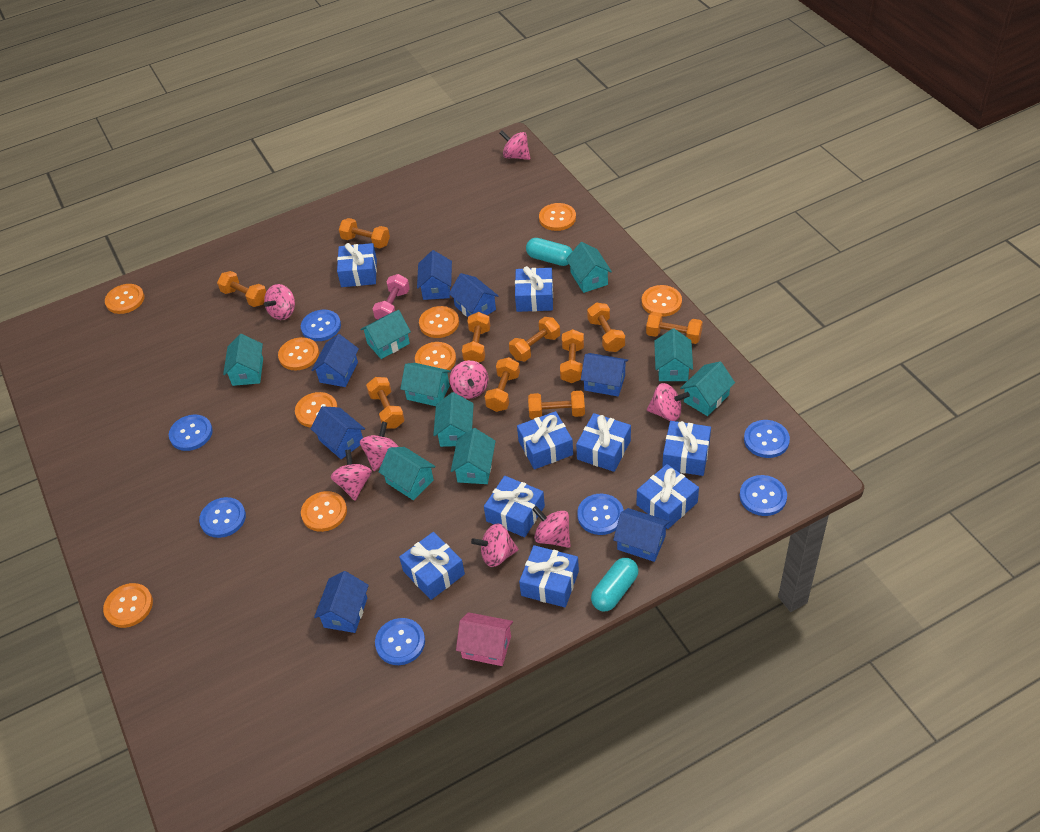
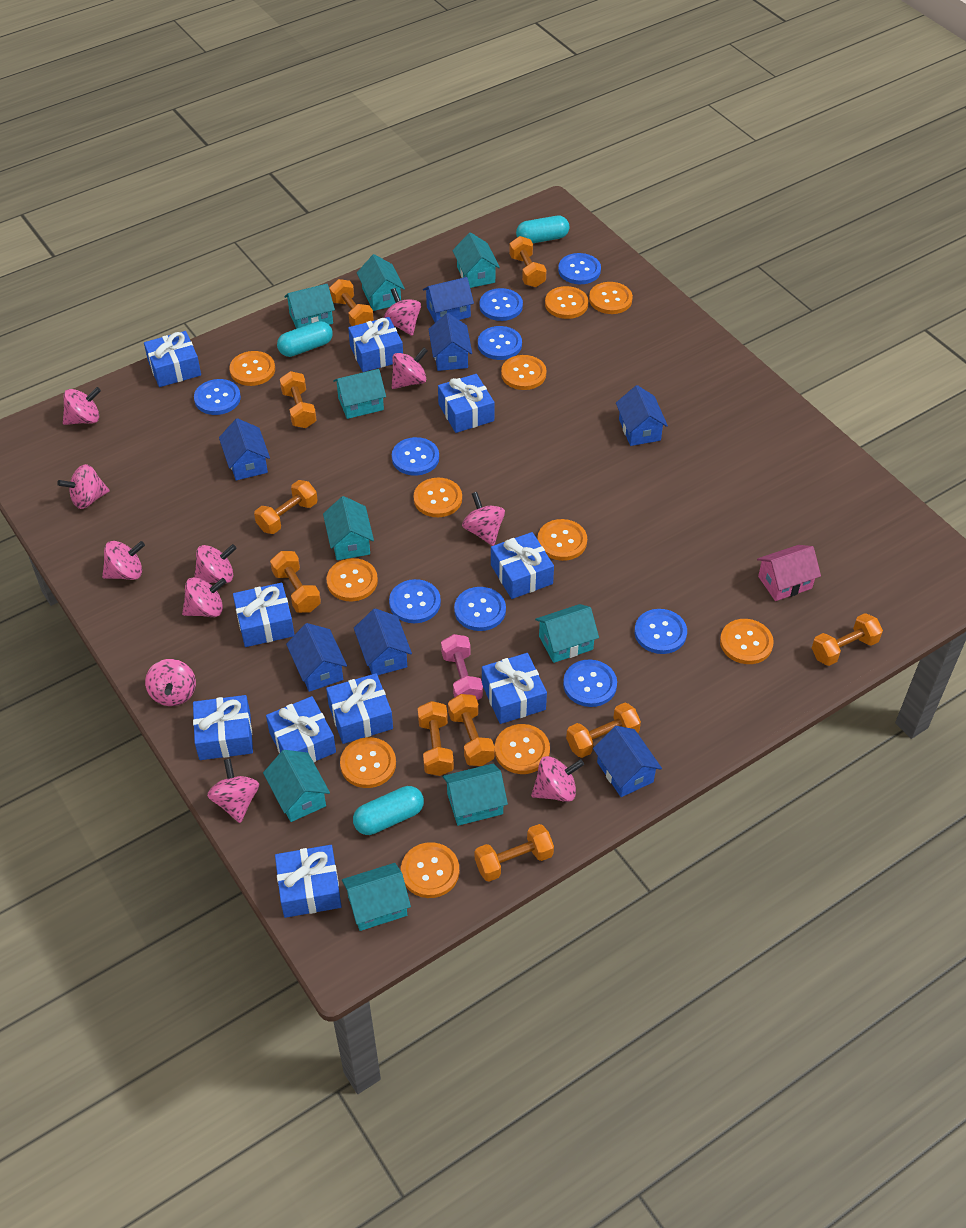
blue button: 7 -> 9
blue gift: 9 -> 10
orange button: 9 -> 11
pink spinning top: 8 -> 11
turquoise capsule: 2 -> 3

